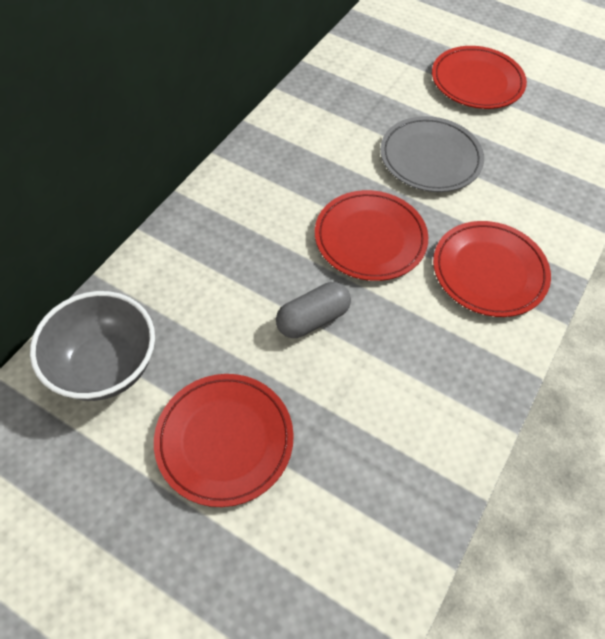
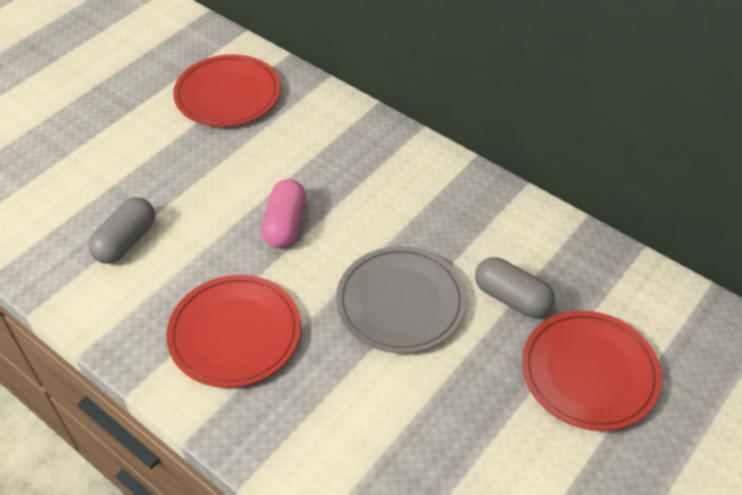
grey bowl: 1 -> 0
grey capsule: 1 -> 2
pink capsule: 0 -> 1
red plate: 4 -> 3

